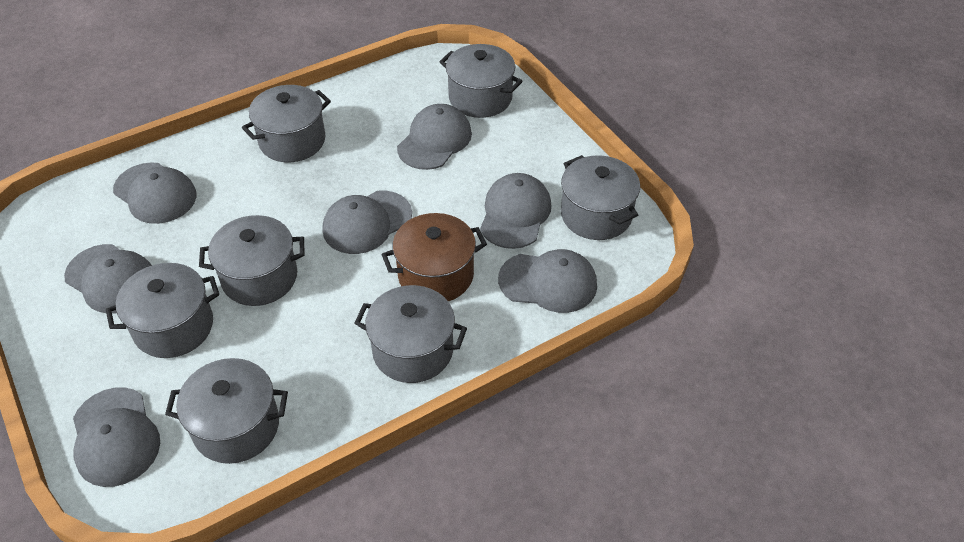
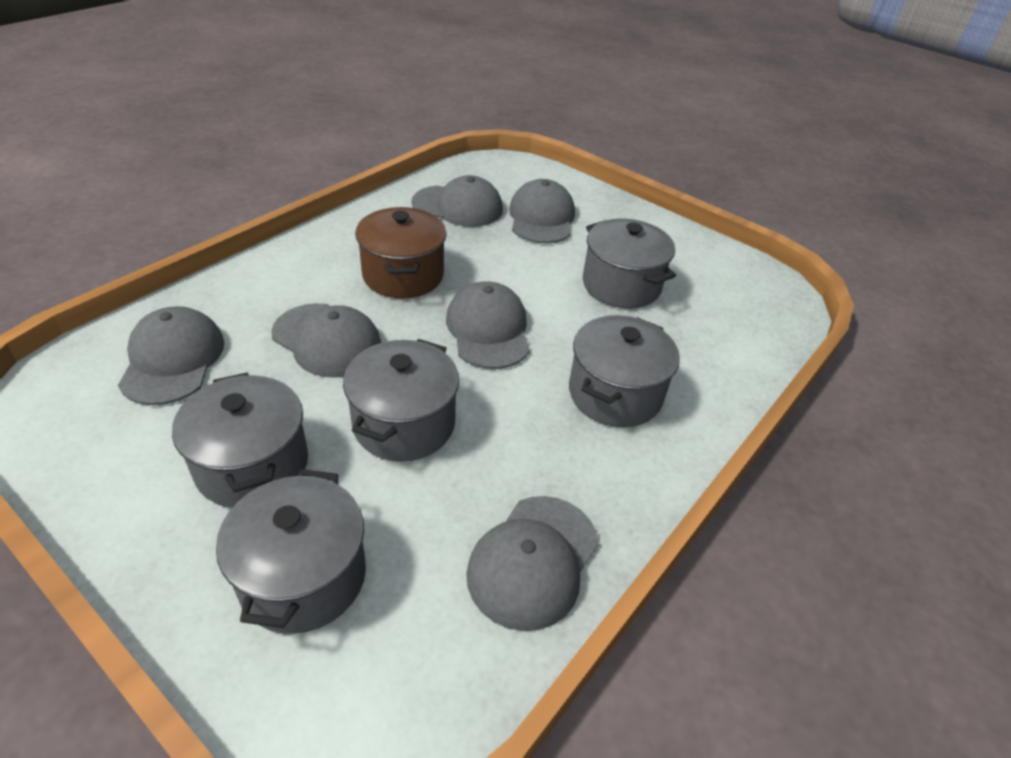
grey cap: 7 -> 6
grey pot: 7 -> 5

